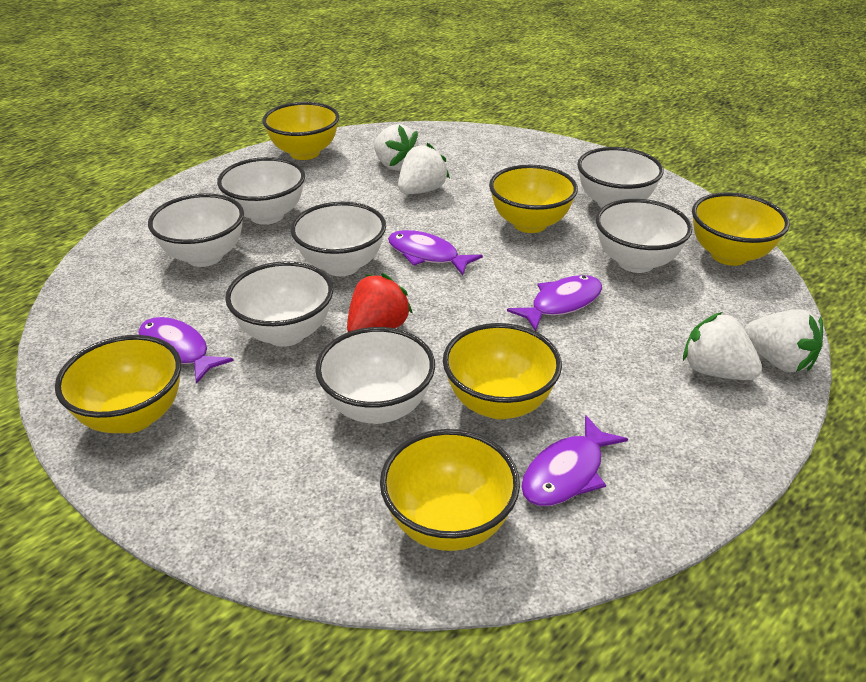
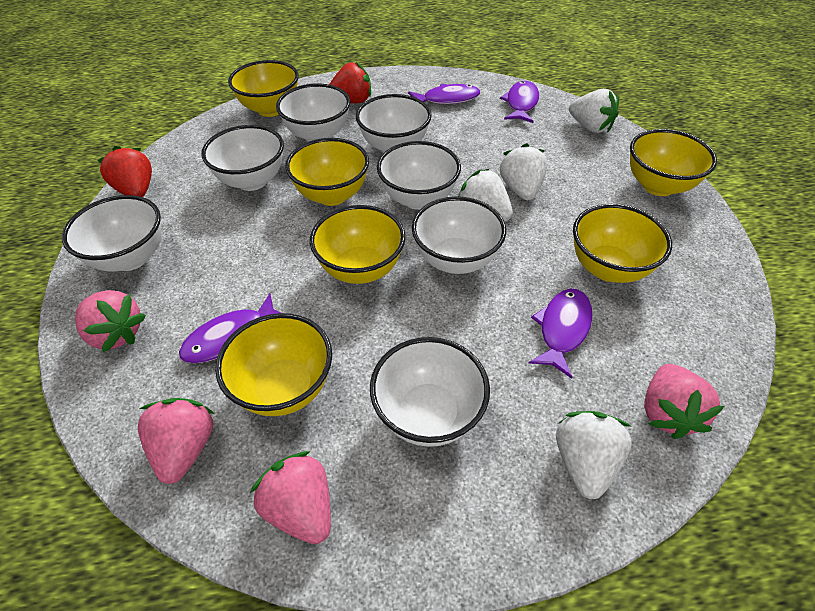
pink strawberry: 0 -> 4
red strawberry: 1 -> 2

